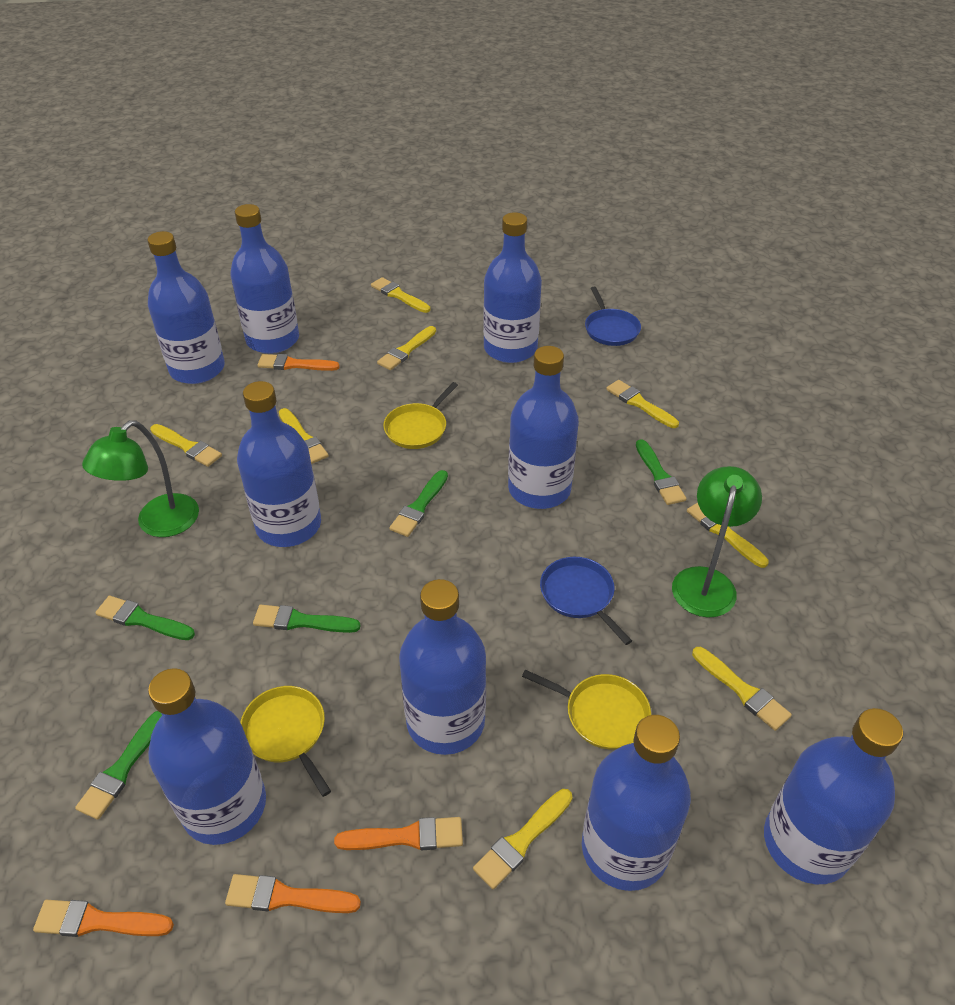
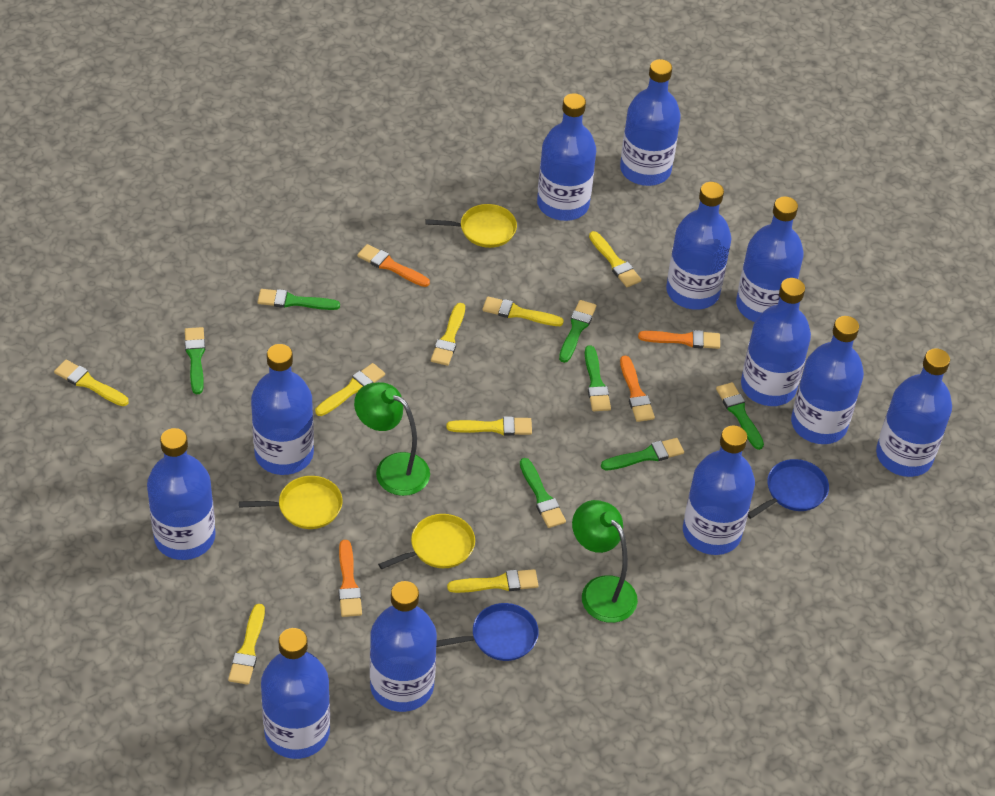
blue bottle: 9 -> 12
green brush: 5 -> 7

